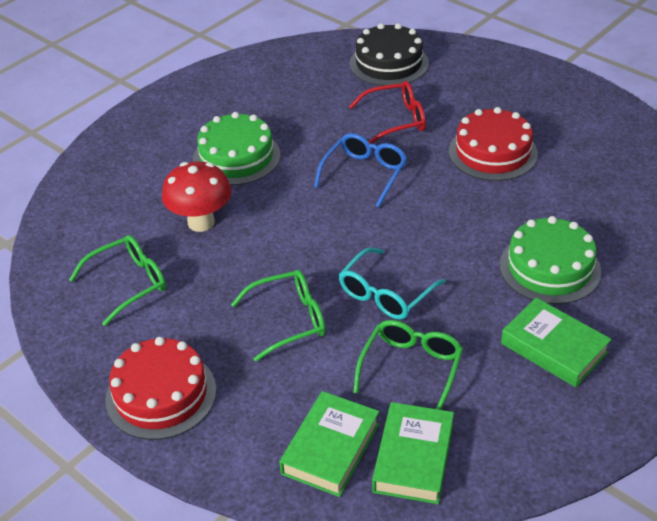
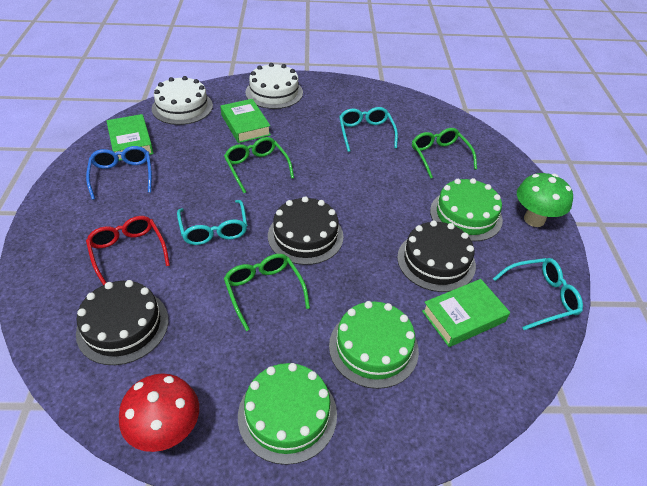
black cake: 1 -> 3
green cake: 2 -> 3
green mushroom: 0 -> 1
red cake: 2 -> 0
turquoise glasses: 1 -> 3
white cake: 0 -> 2

